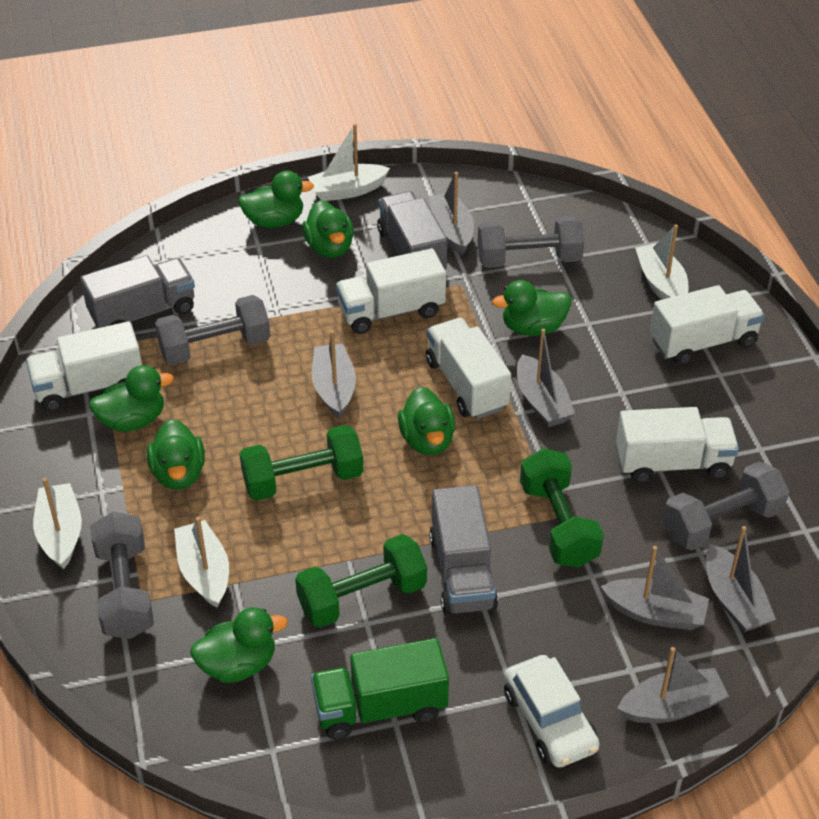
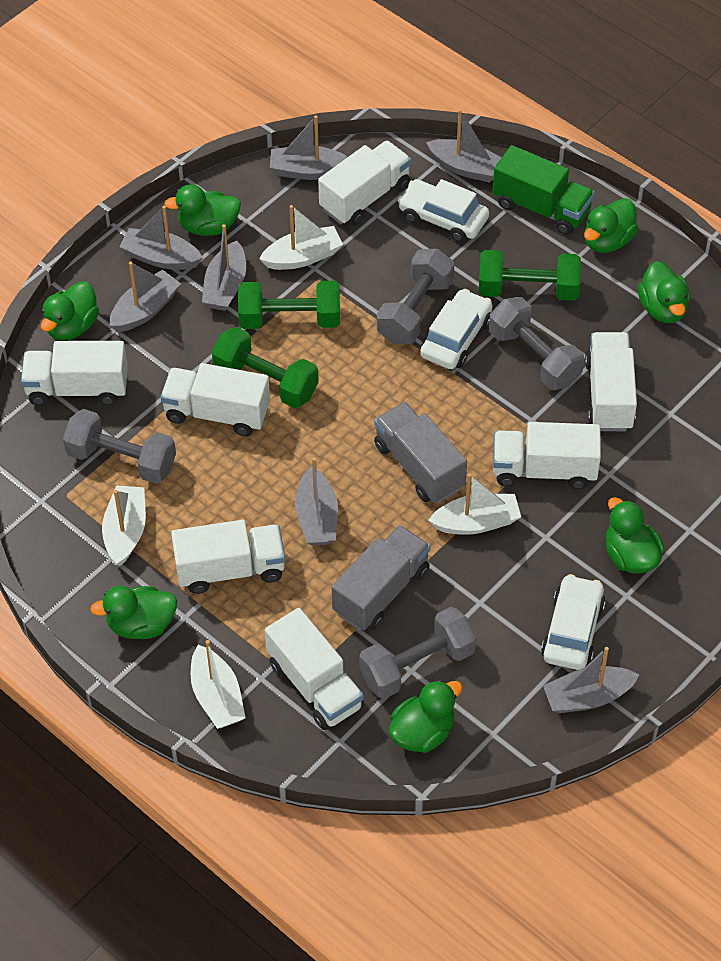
grey boat: 6 -> 7
grey truck: 3 -> 2
white car: 1 -> 3
white truck: 5 -> 7

